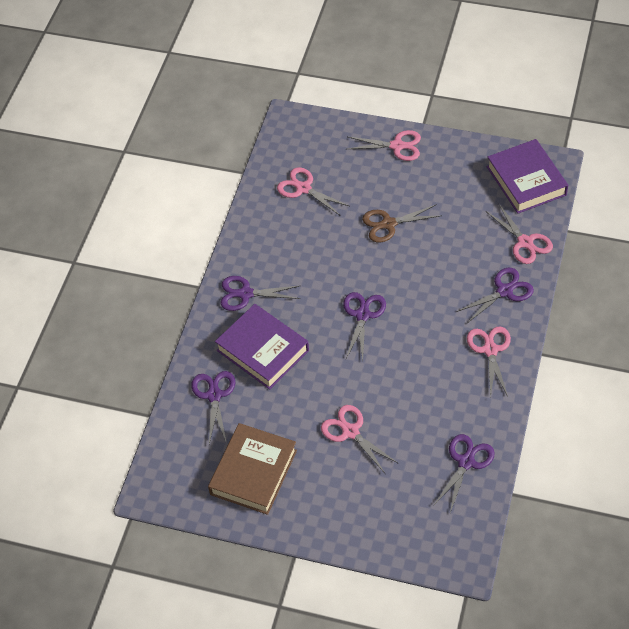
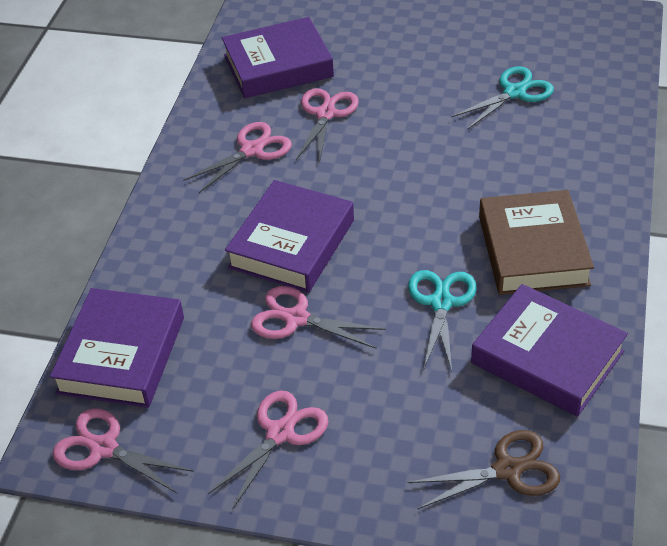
purple book: 2 -> 4
purple scissors: 5 -> 0
turquoise scissors: 0 -> 2

